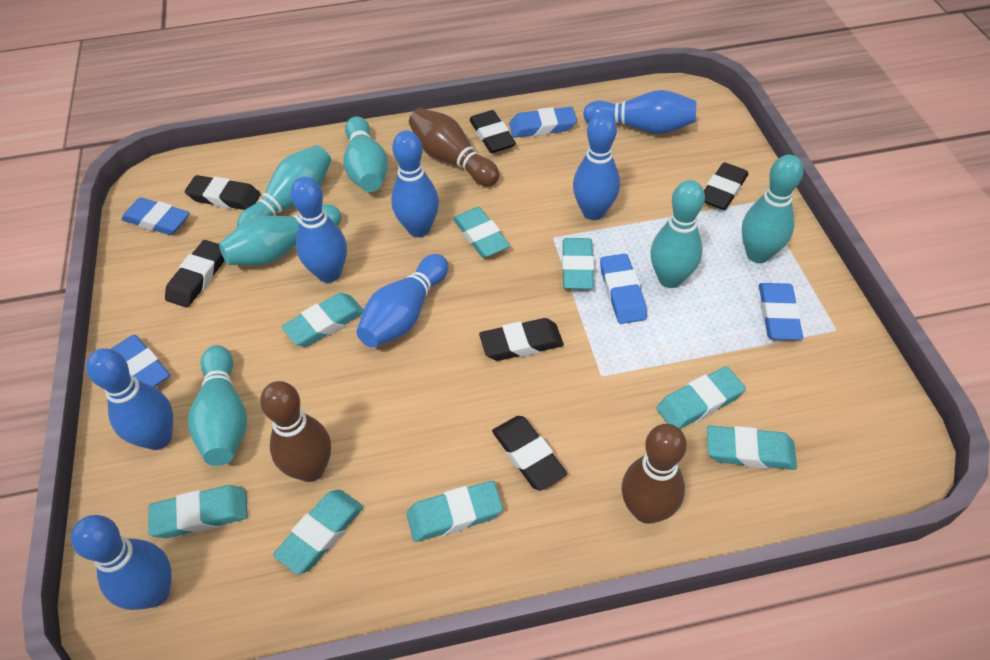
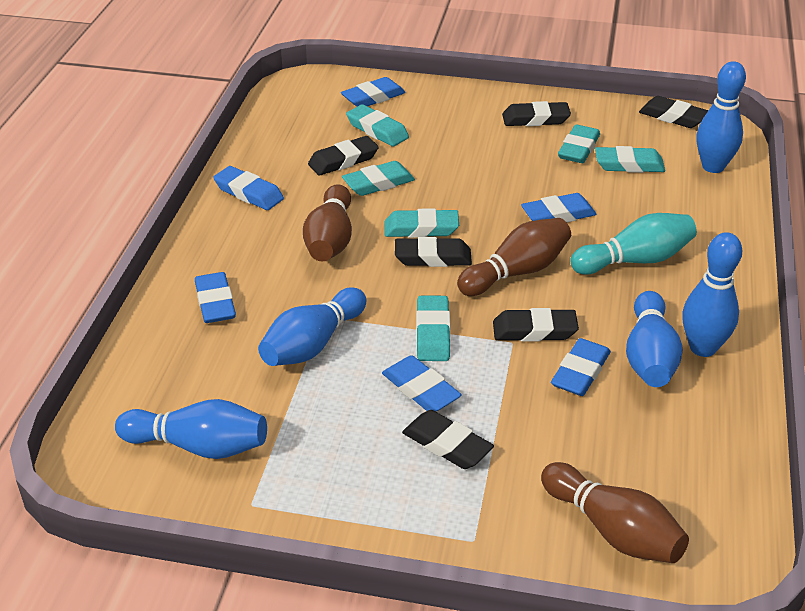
blue bowling pin: 7 -> 5
blue eraser: 5 -> 6
turquoise bowling pin: 6 -> 1
turquoise eraser: 8 -> 6

